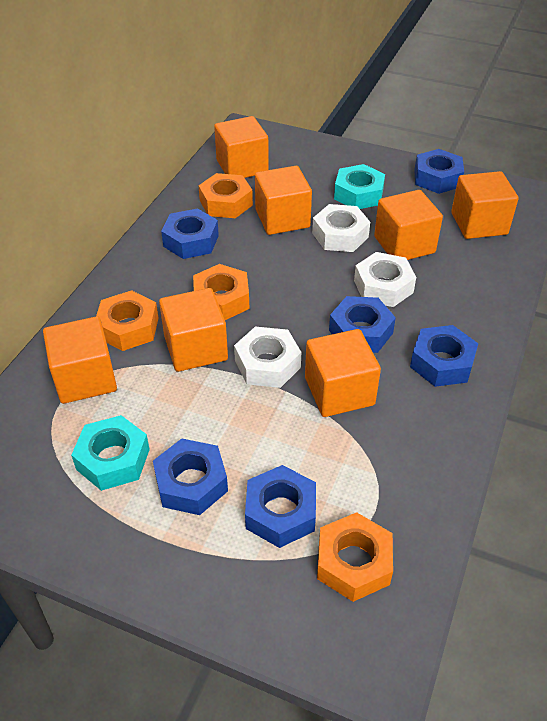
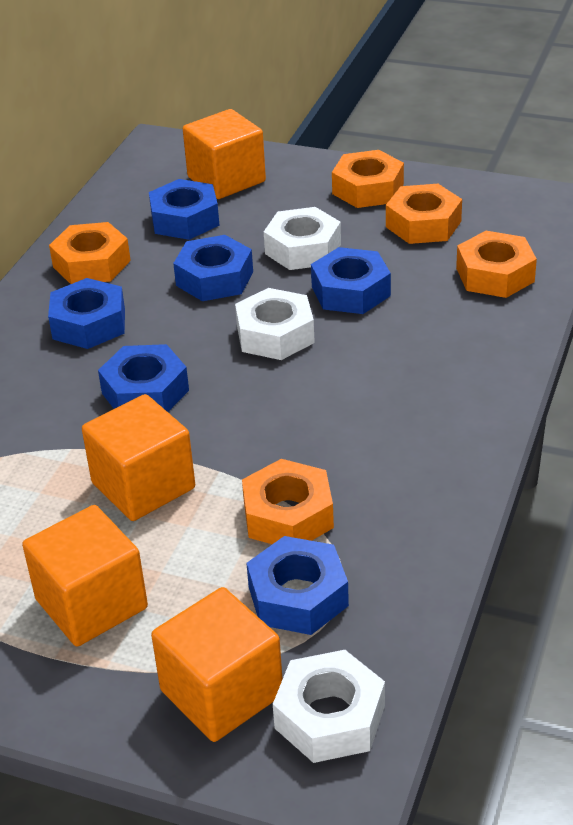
orange cube: 7 -> 4
orange nut: 4 -> 5
turquoise nut: 2 -> 0

